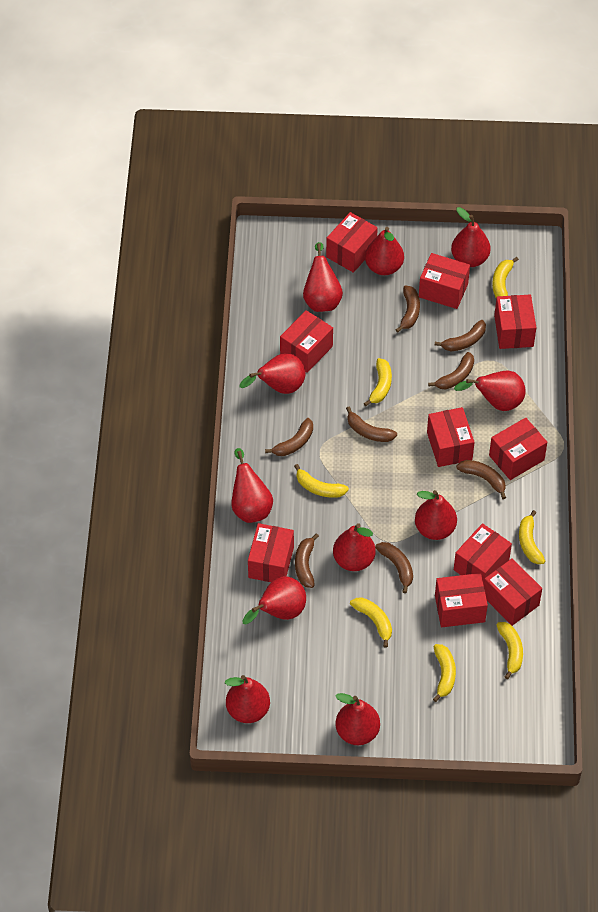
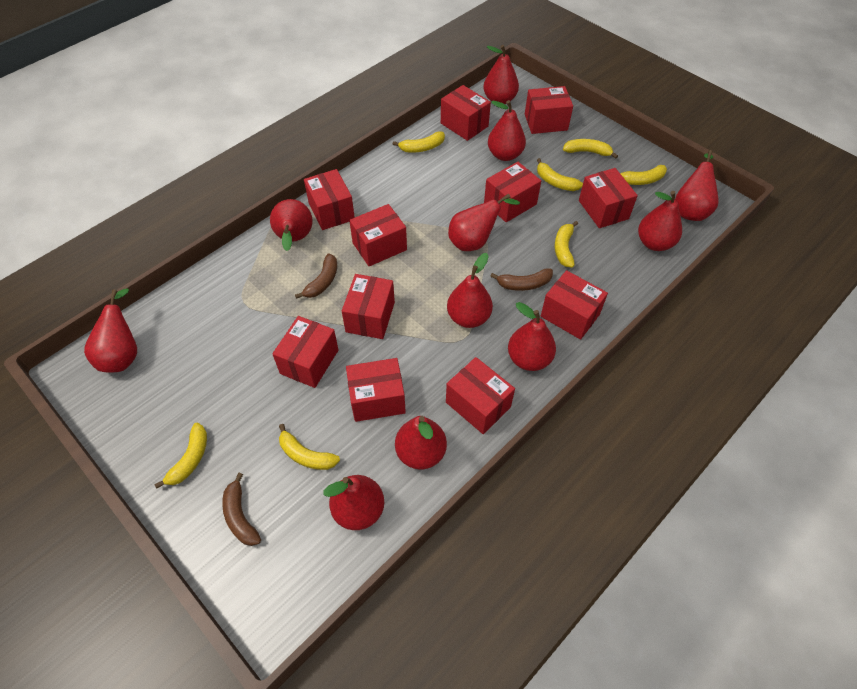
brown banana: 8 -> 3
red box: 10 -> 11

